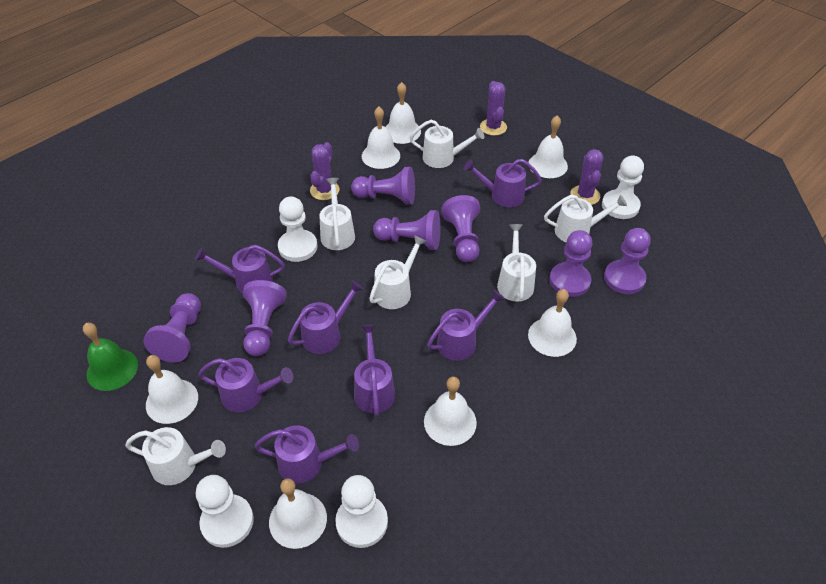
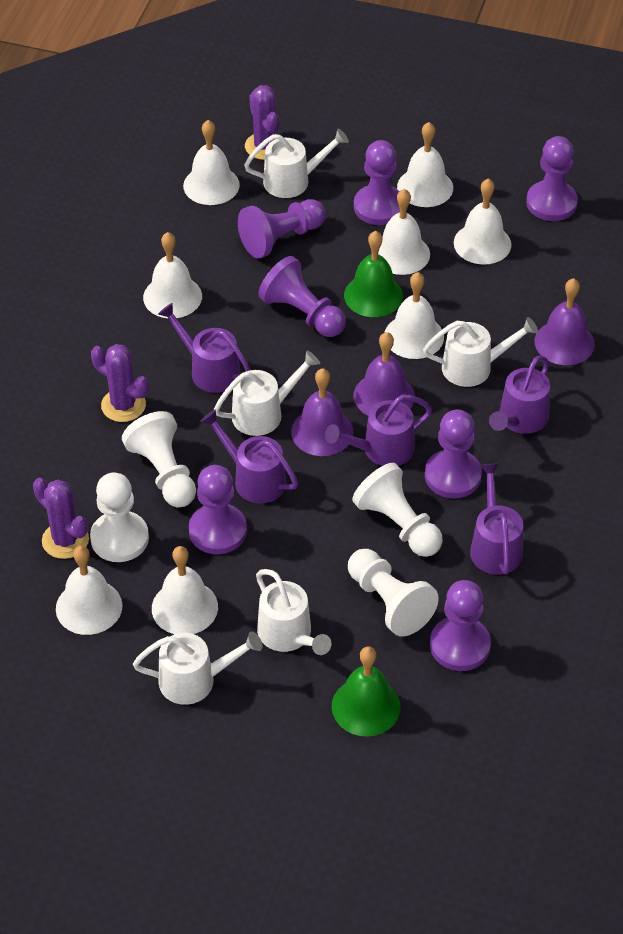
green bell: 1 -> 2
purple bell: 0 -> 3
purple watering can: 7 -> 5
white bell: 7 -> 8
white watering can: 6 -> 5

